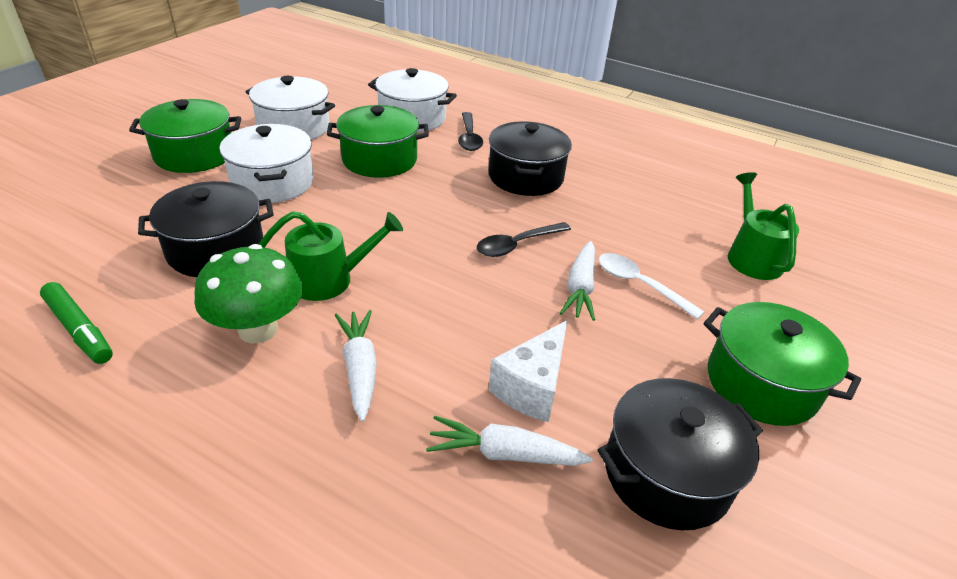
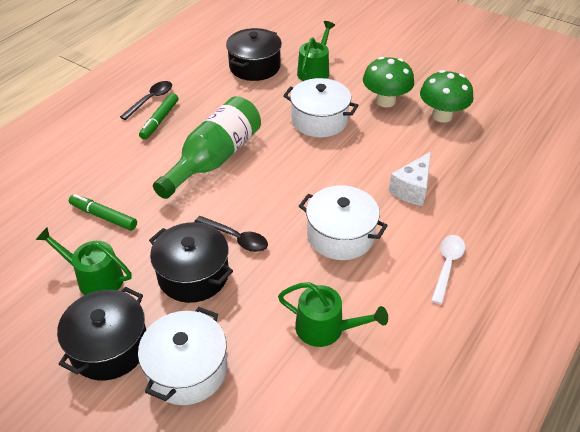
green bottle: 0 -> 1
green marker: 1 -> 2
green mushroom: 1 -> 2
green pot: 3 -> 0
green watering can: 2 -> 3
white carrot: 3 -> 0

